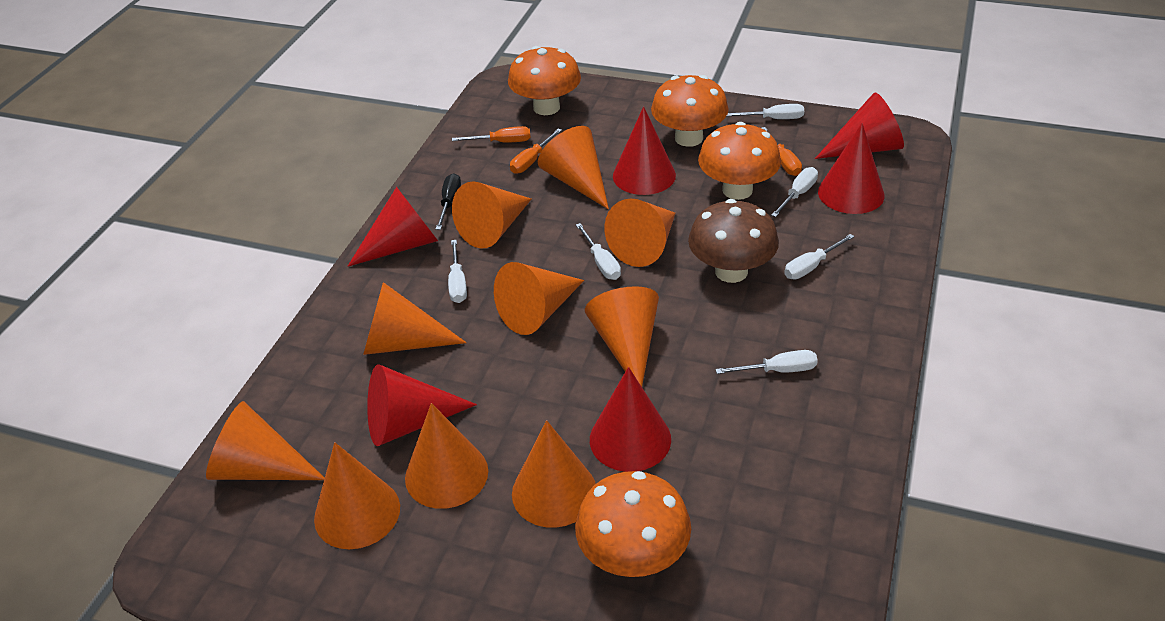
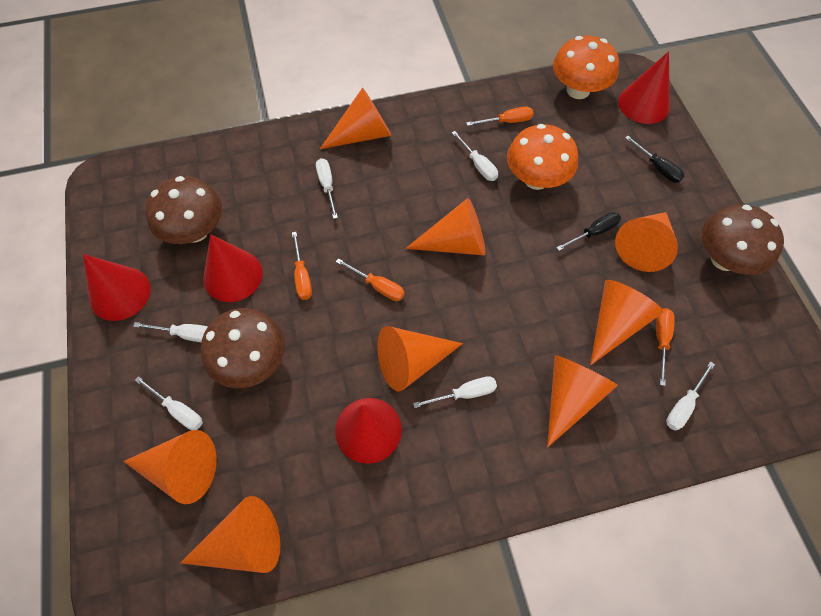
black screwdriver: 1 -> 2
brown mushroom: 1 -> 3
orange cone: 10 -> 8
orange mushroom: 4 -> 2
orange screwdriver: 3 -> 4
red cone: 6 -> 4

